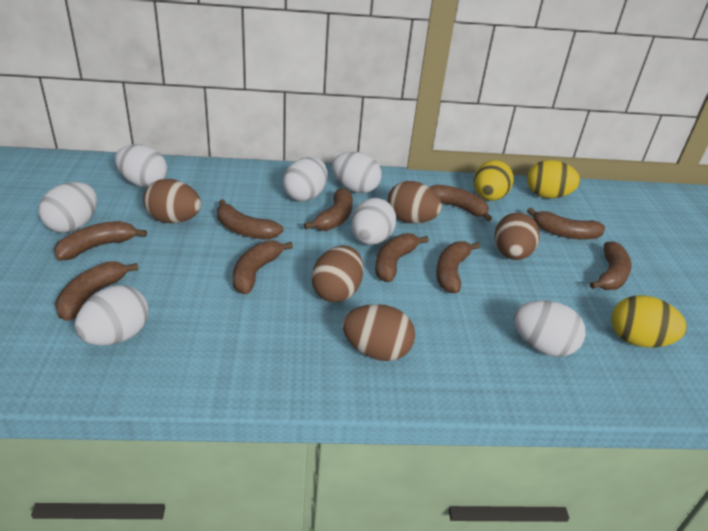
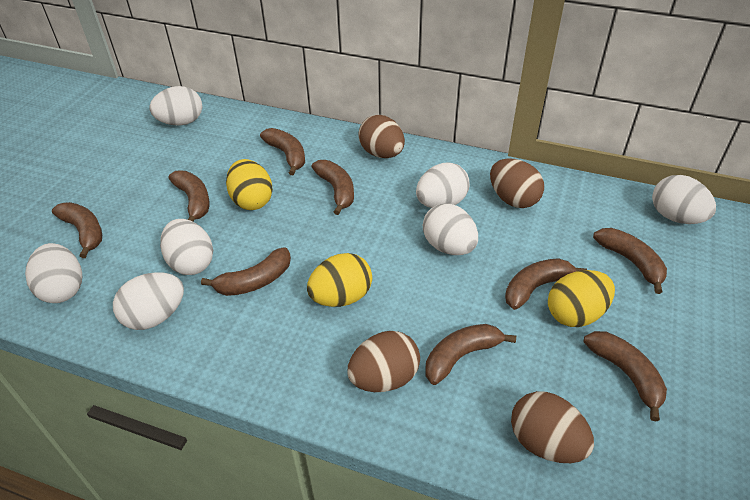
brown banana: 10 -> 9
brown egg: 5 -> 4

